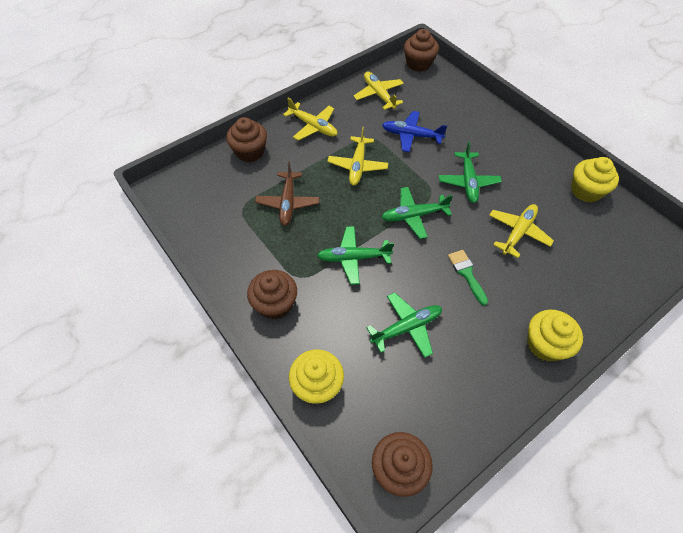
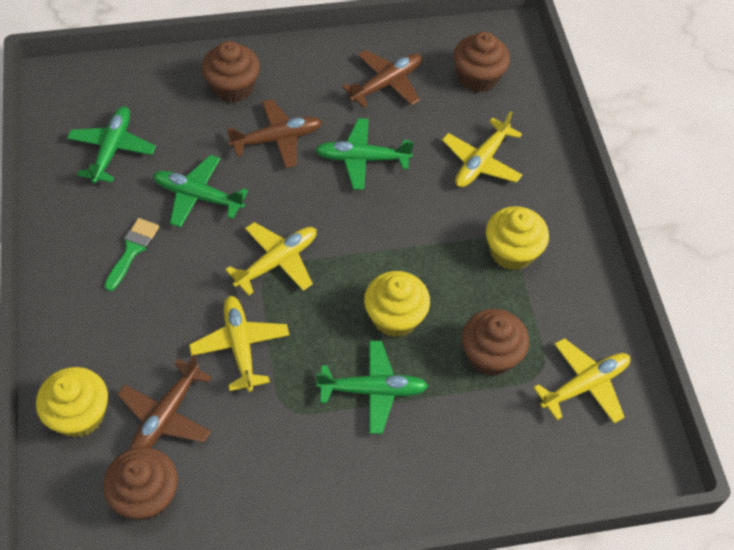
blue plane: 1 -> 0
brown plane: 1 -> 3

